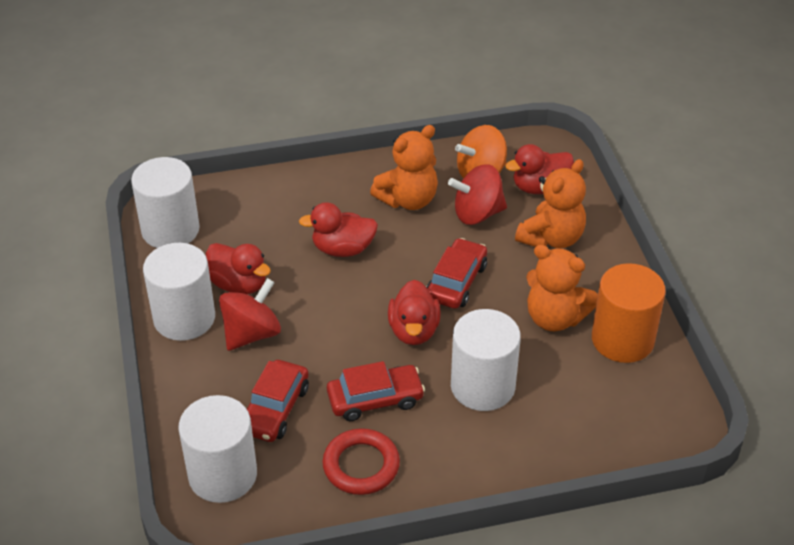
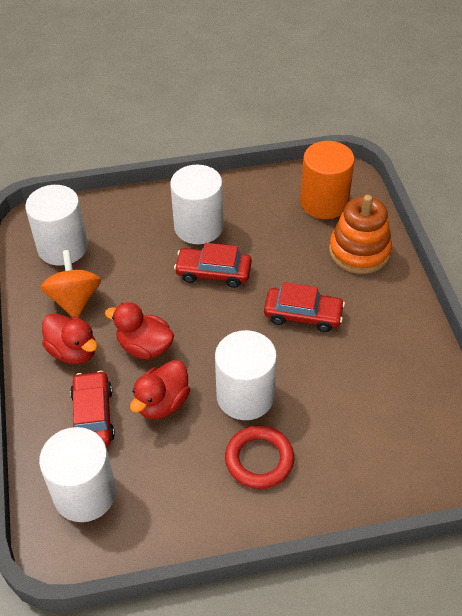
orange stacking toy: 0 -> 1
orange teddy bear: 3 -> 0
red duck: 4 -> 3
red spinning top: 2 -> 0

